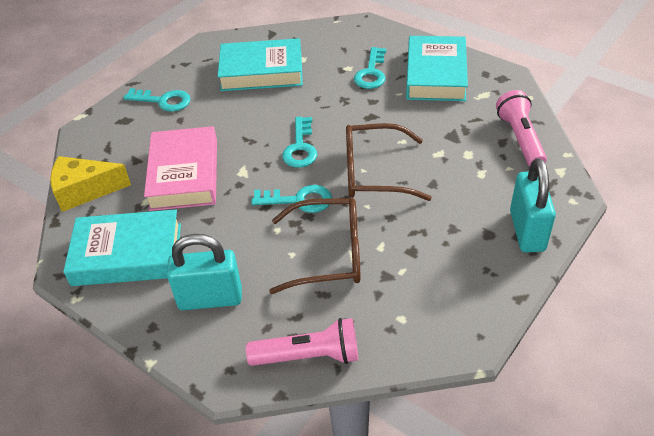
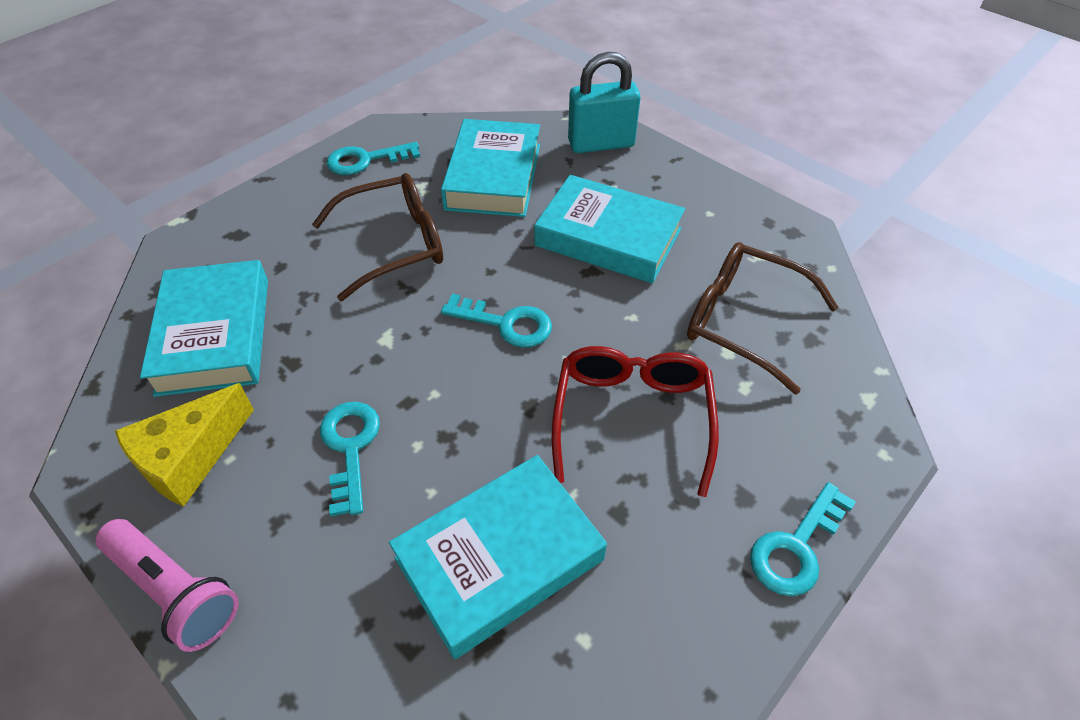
pink book: 1 -> 0
pink flashlight: 2 -> 1
red glasses: 0 -> 1
turquoise book: 3 -> 4
turquoise padlock: 2 -> 1

